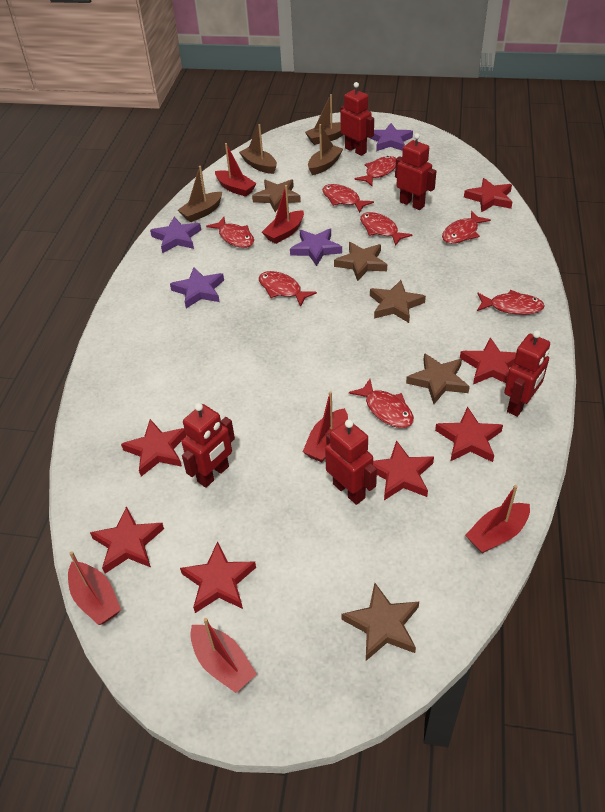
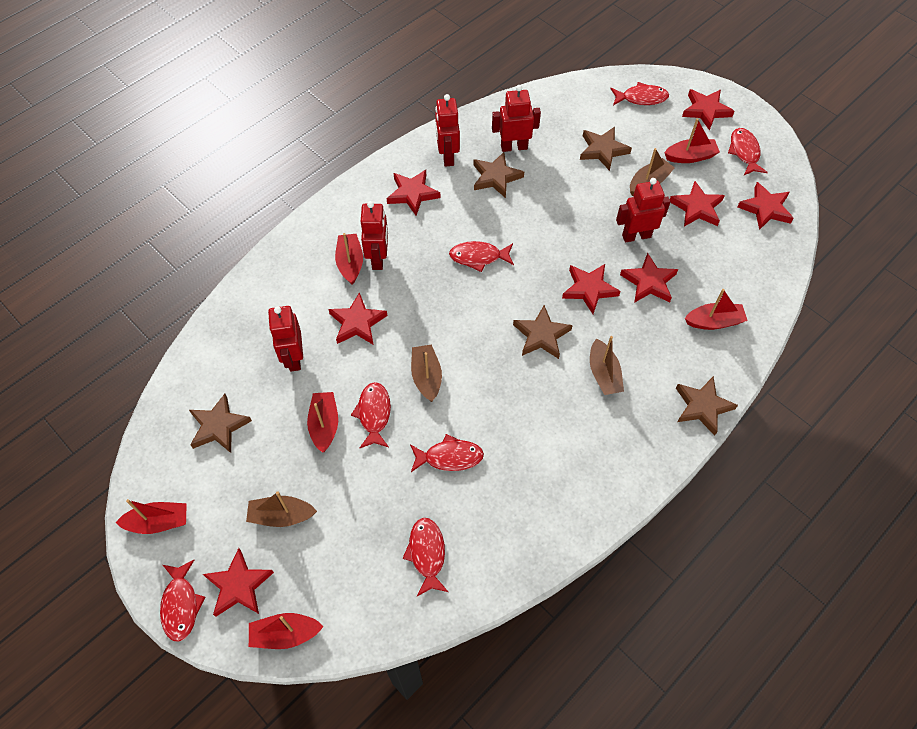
purple star: 4 -> 0
red fish: 8 -> 7
red star: 7 -> 8

